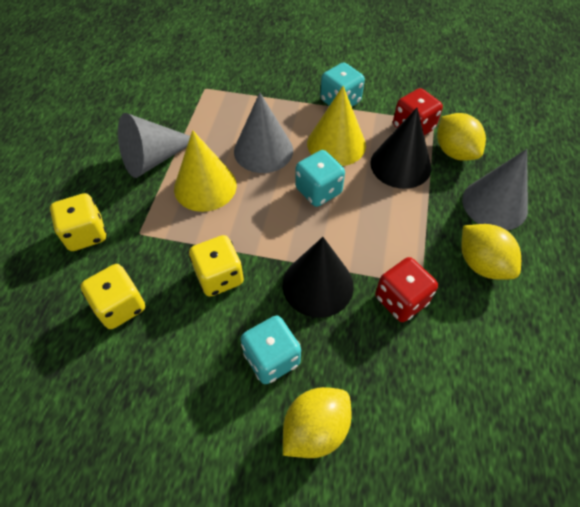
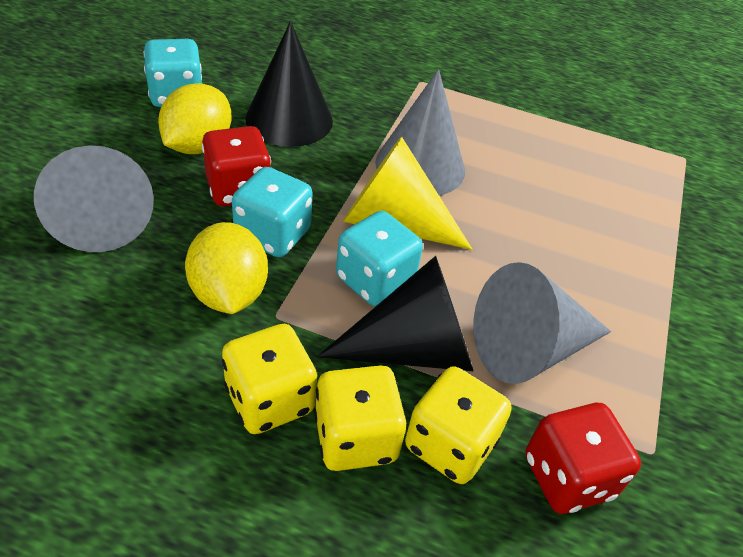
yellow cone: 2 -> 1
yellow lemon: 3 -> 2

